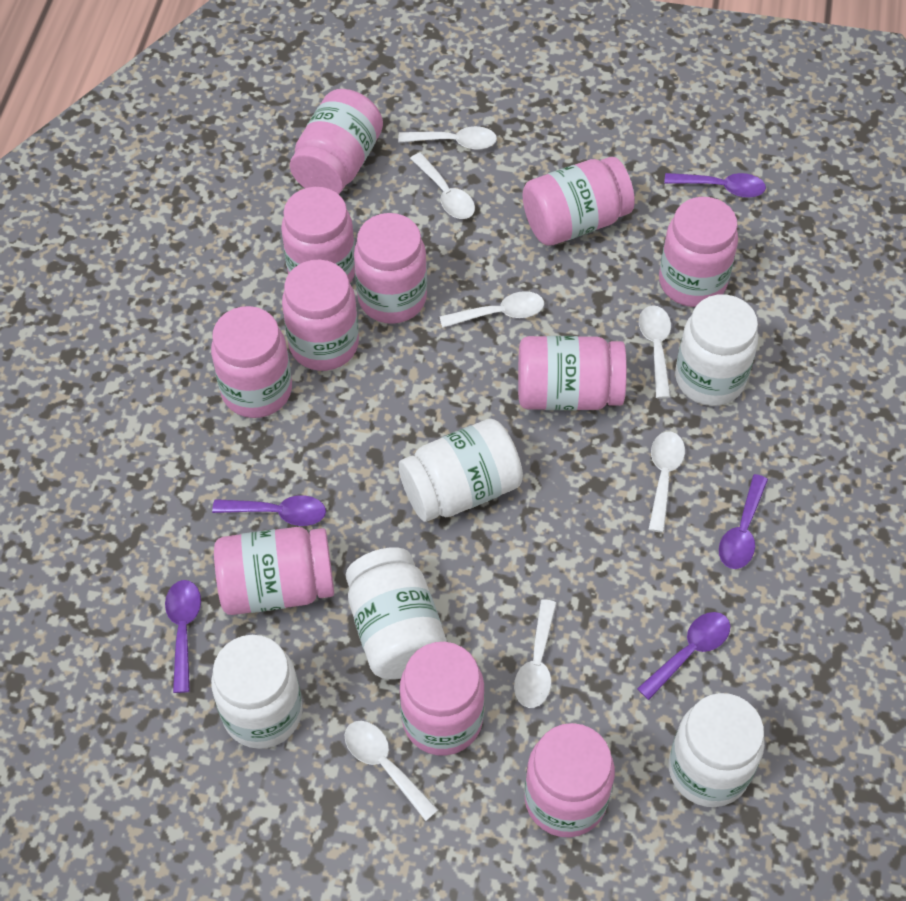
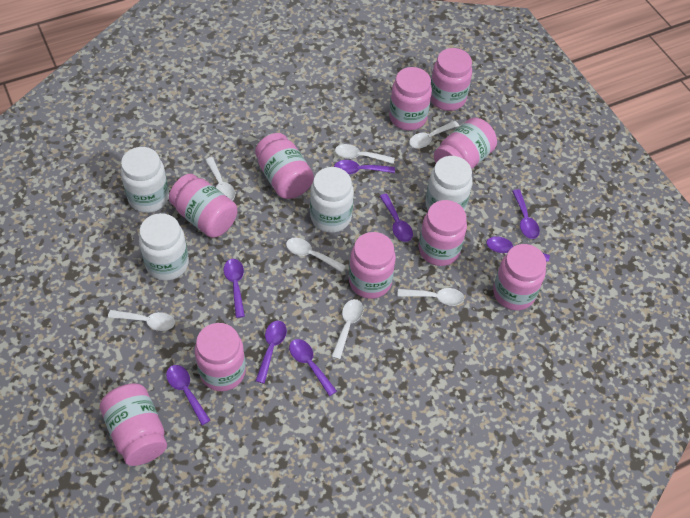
pink jar: 11 -> 10
purple spoon: 5 -> 8
white jar: 5 -> 4

